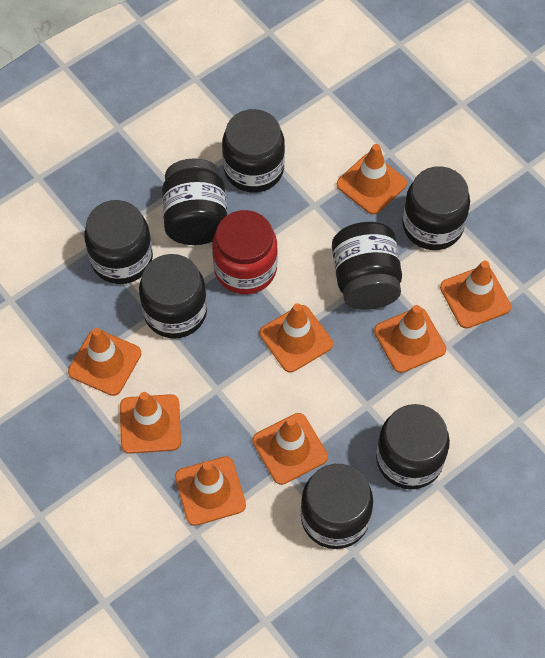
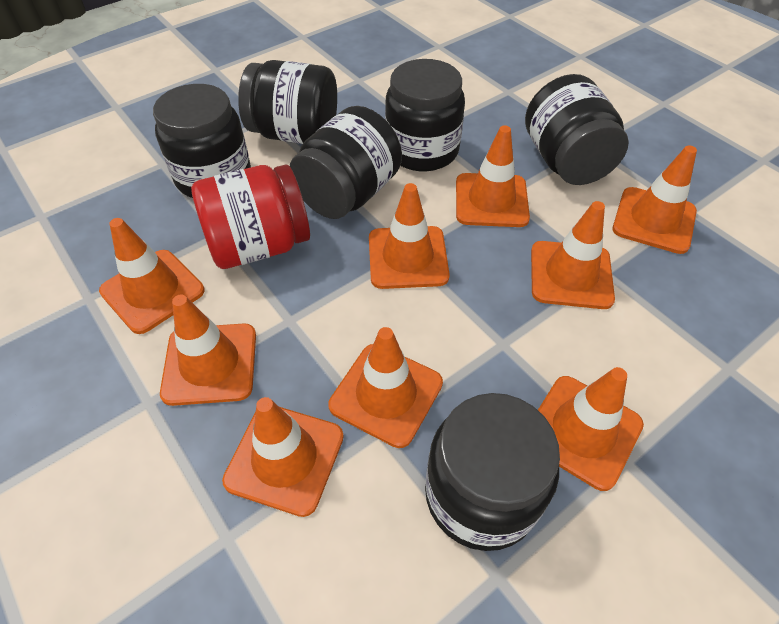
black jar: 8 -> 6
orange traffic cone: 8 -> 9

